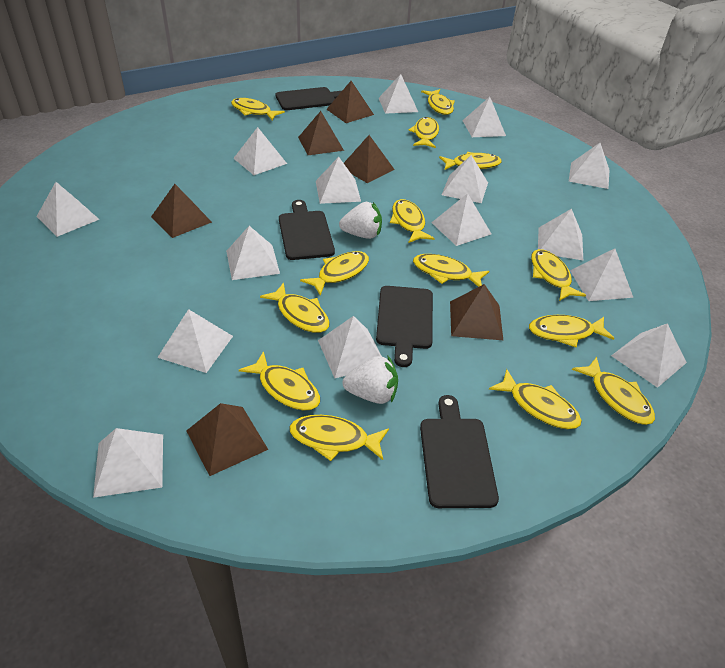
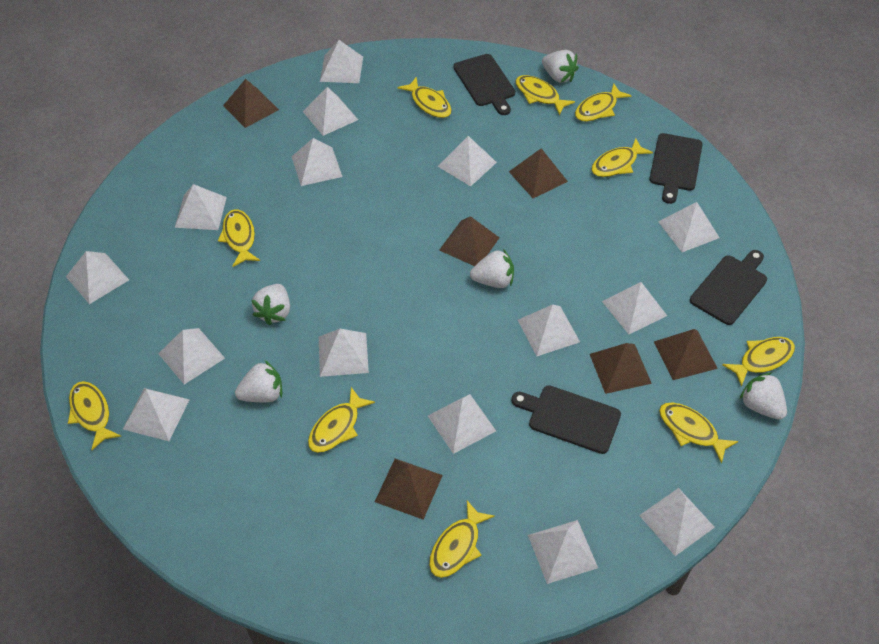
white strawberry: 2 -> 5
yellow fish: 14 -> 10

